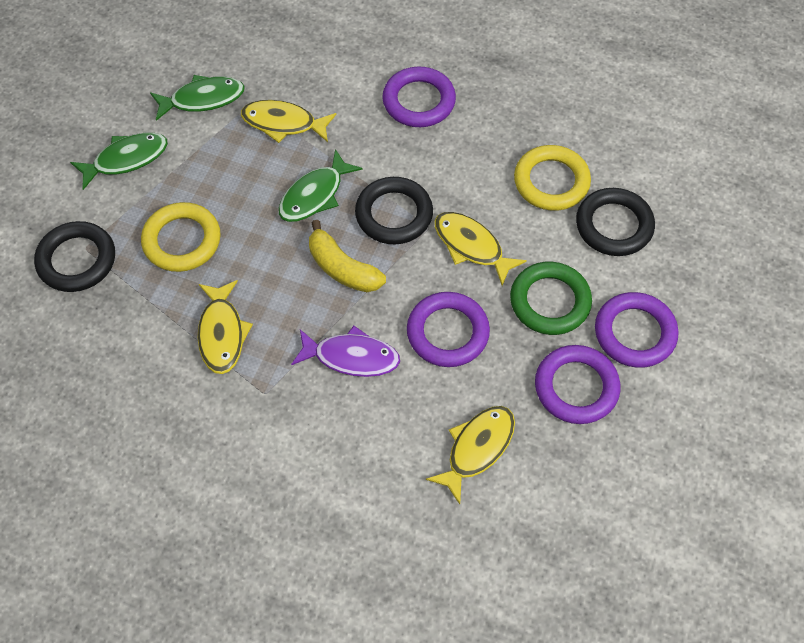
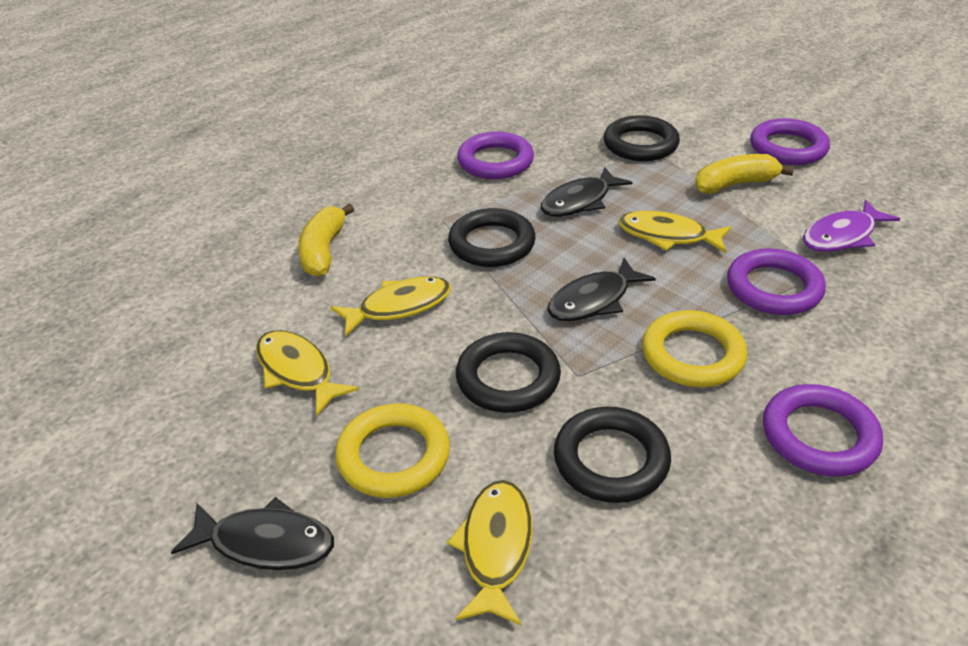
black fish: 0 -> 3
black ring: 3 -> 4
green fish: 3 -> 0
green ring: 1 -> 0
yellow banana: 1 -> 2

